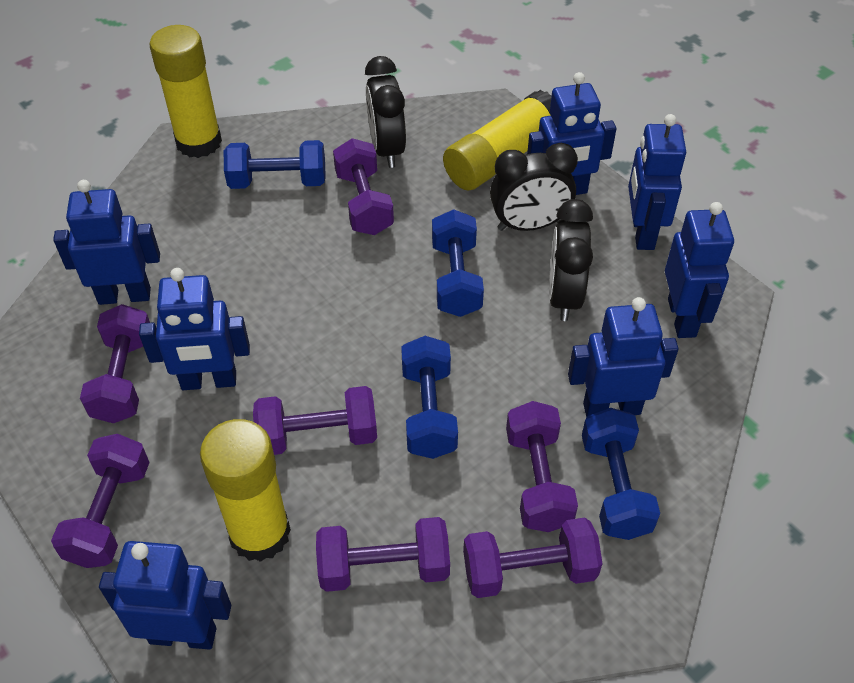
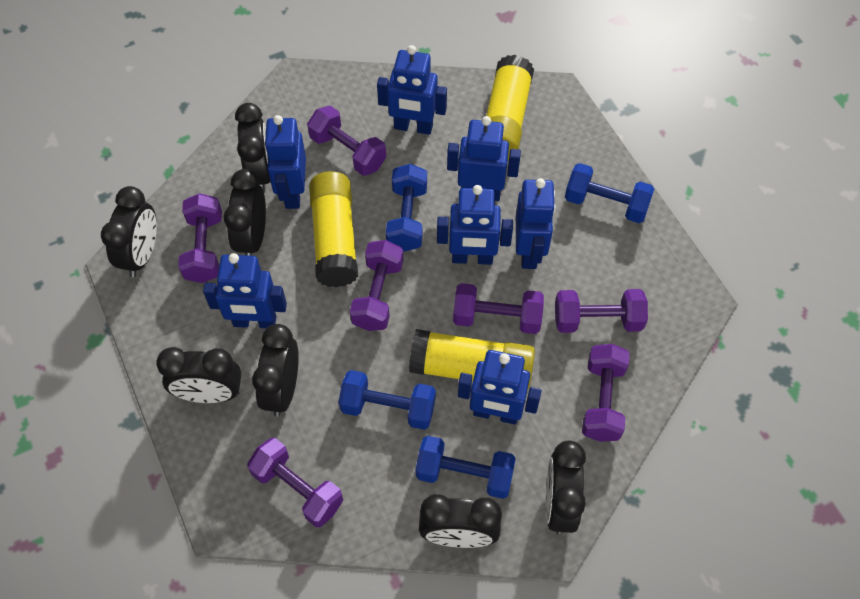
black clock: 3 -> 7

